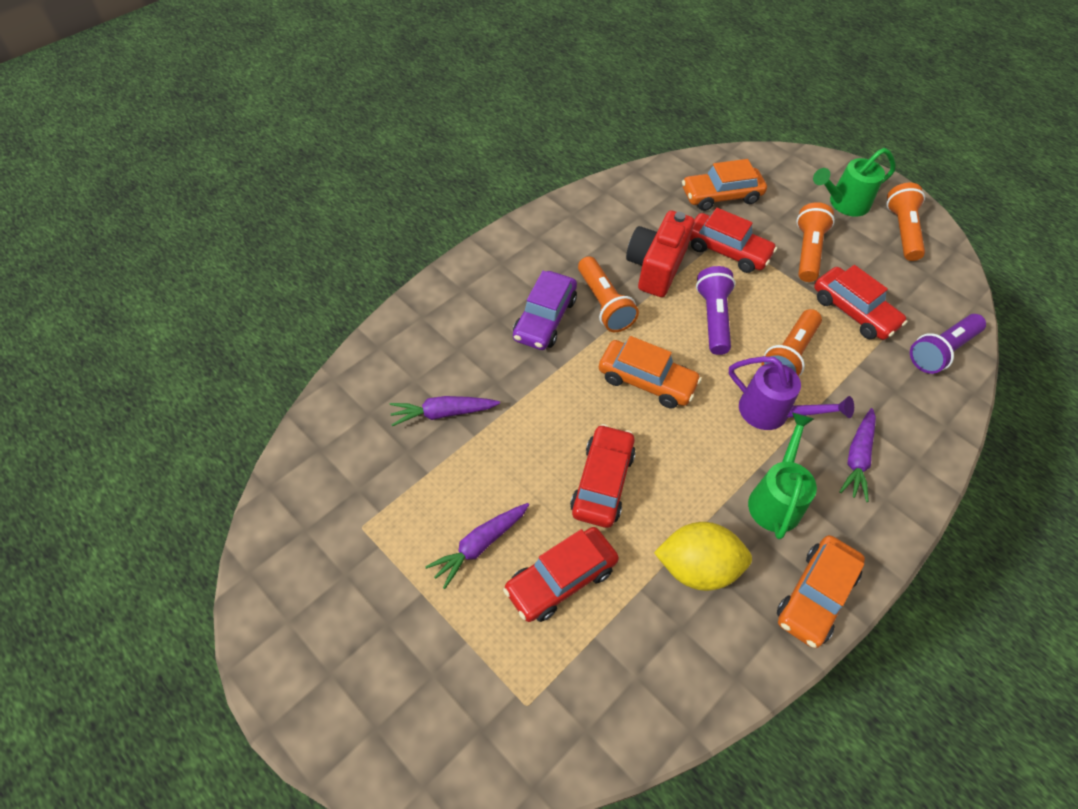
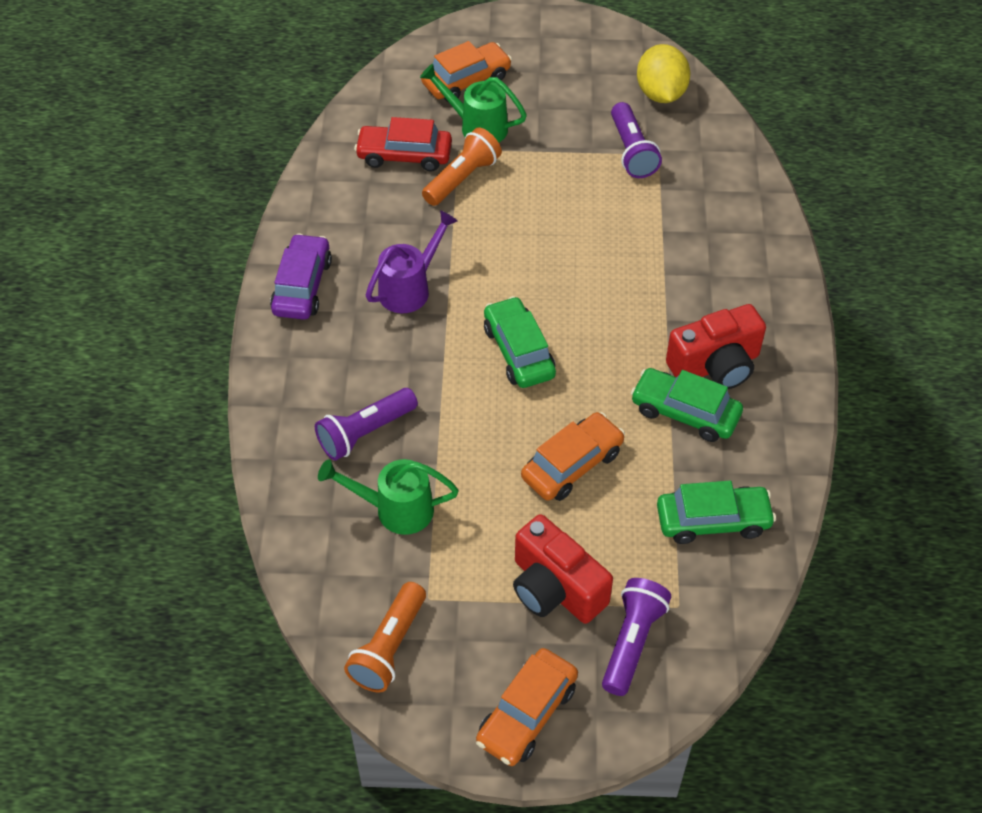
green car: 0 -> 3
orange flashlight: 4 -> 2
purple carrot: 3 -> 0
purple flashlight: 2 -> 3
red camera: 1 -> 2
red car: 4 -> 1

